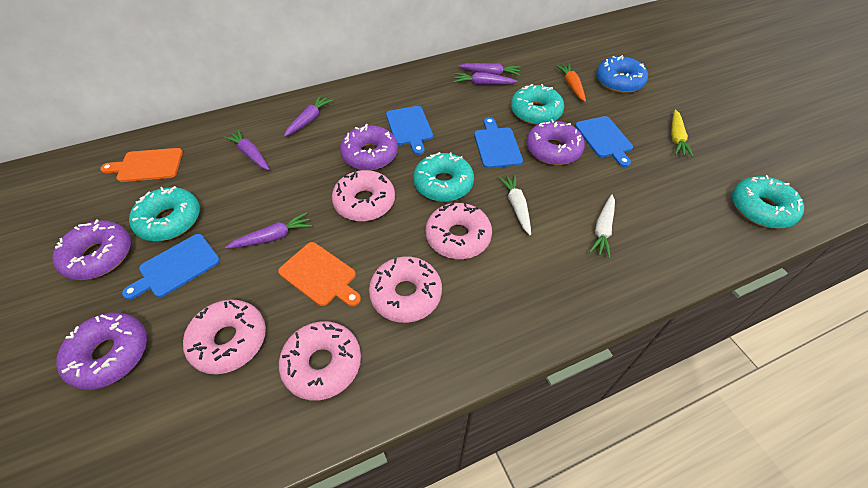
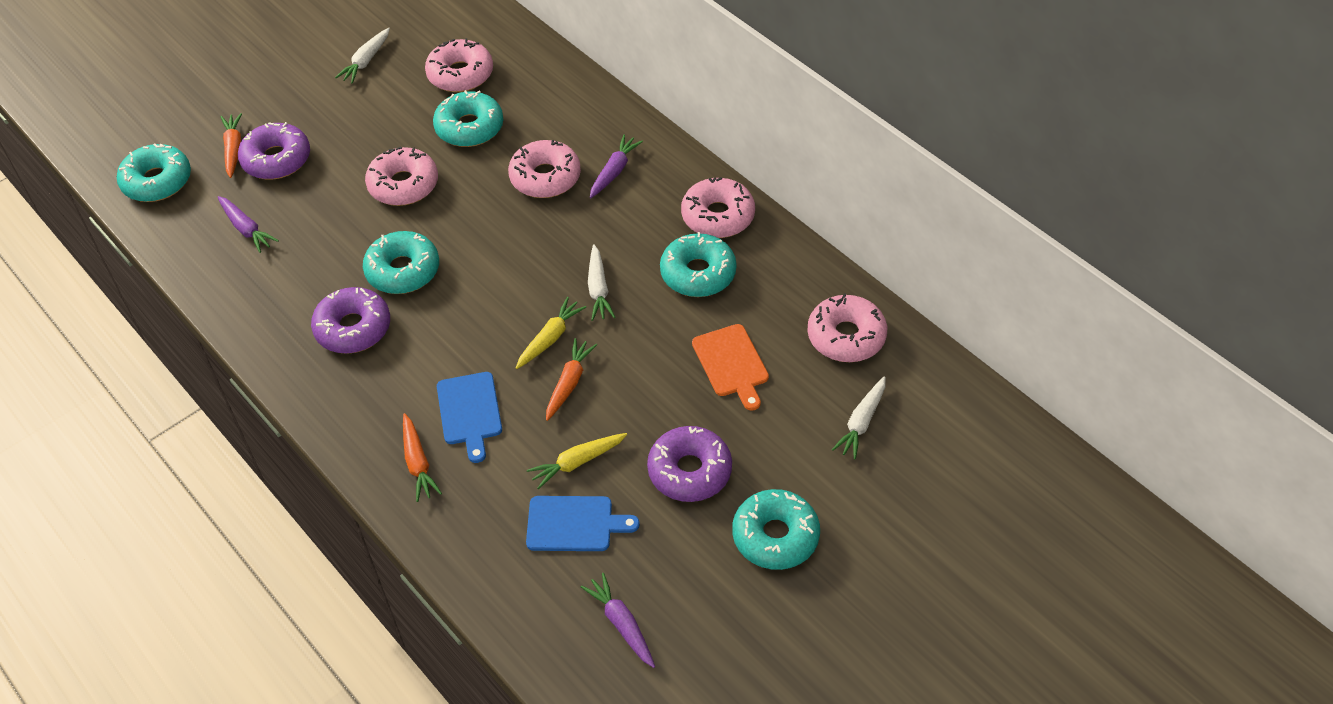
blue cutting board: 4 -> 2
blue donut: 1 -> 0
orange carrot: 1 -> 3
orange cutting board: 2 -> 1
purple carrot: 5 -> 3
purple donut: 4 -> 3
turquoise donut: 4 -> 5
white carrot: 2 -> 3
yellow carrot: 1 -> 2

